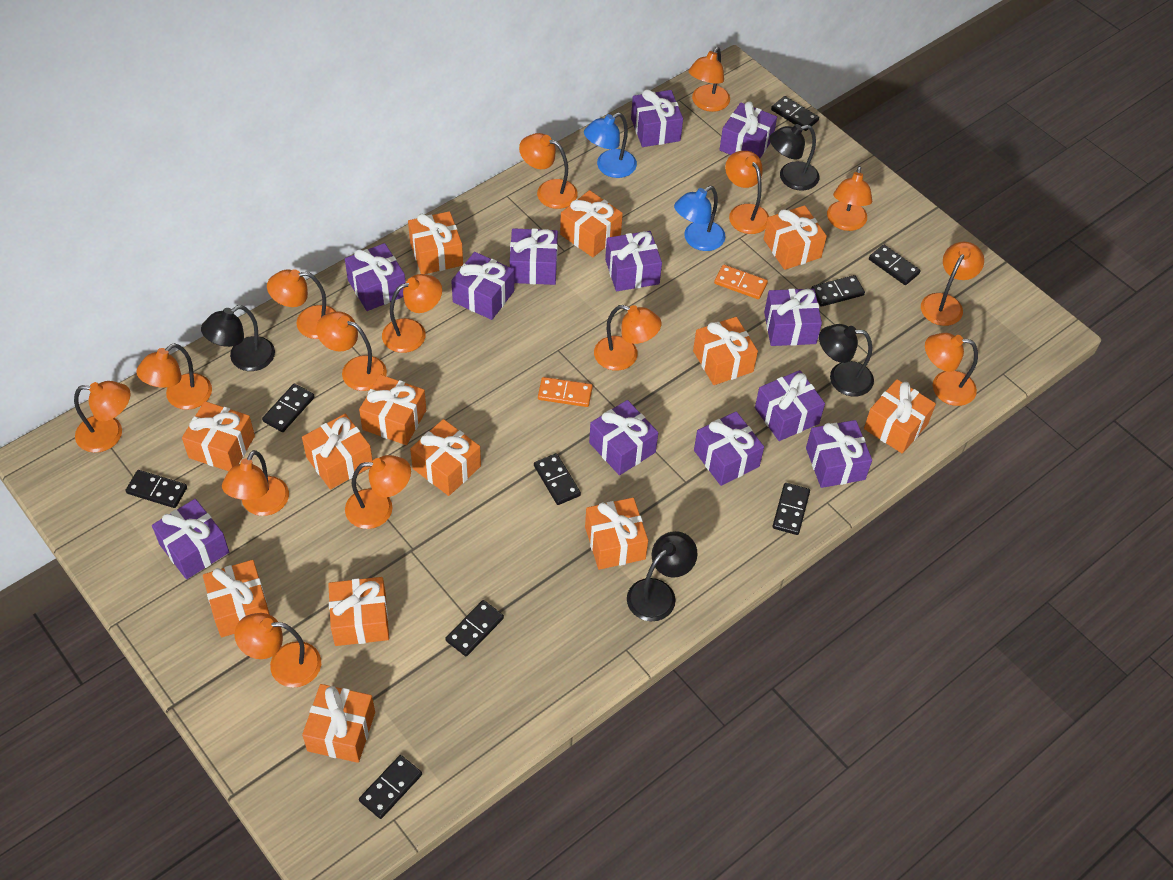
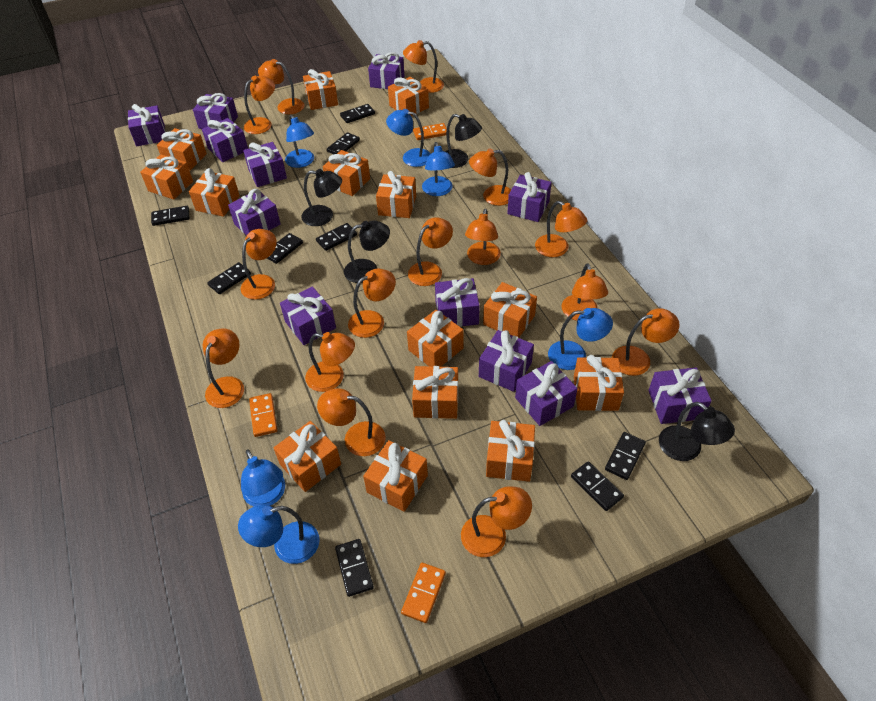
blue lamp: 2 -> 6
orange domino: 2 -> 3
orange gift: 13 -> 14

